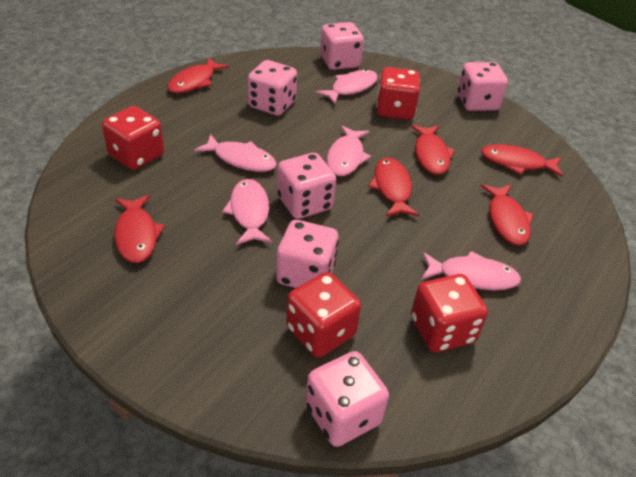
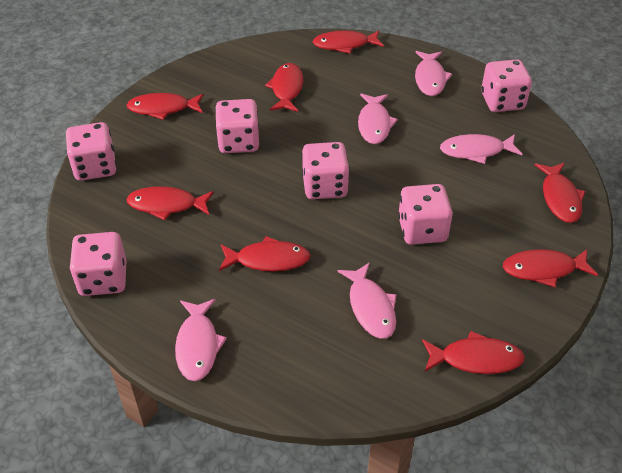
red dice: 4 -> 0
red fish: 6 -> 8

